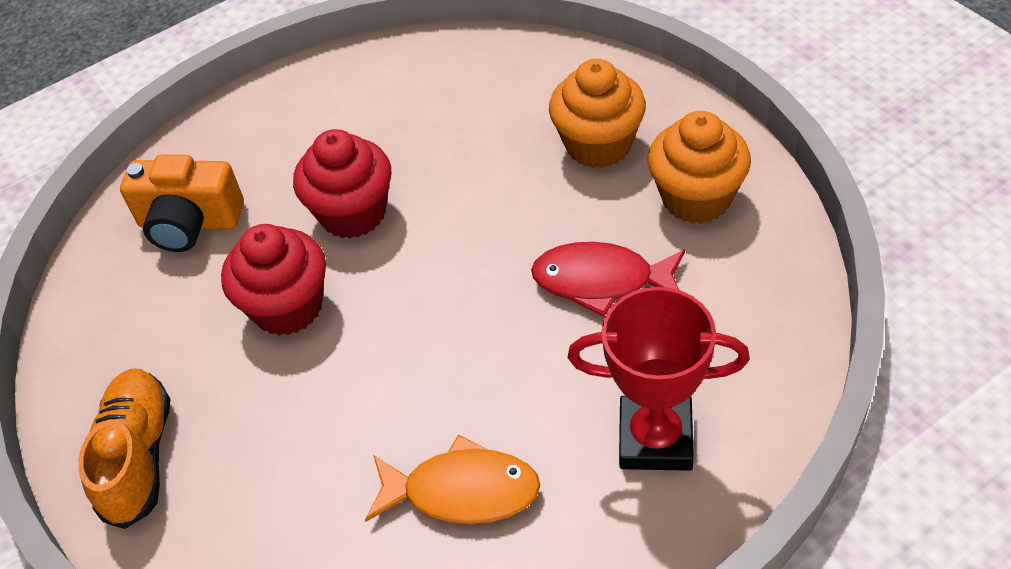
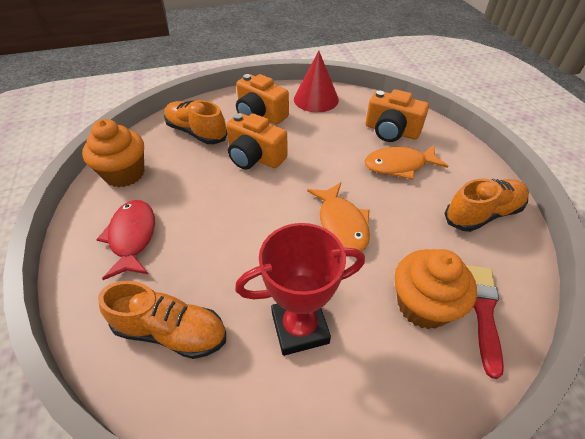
orange camera: 1 -> 3
orange fish: 1 -> 2
orange shoe: 1 -> 3
red brush: 0 -> 1
red cone: 0 -> 1
red cupcake: 2 -> 0

